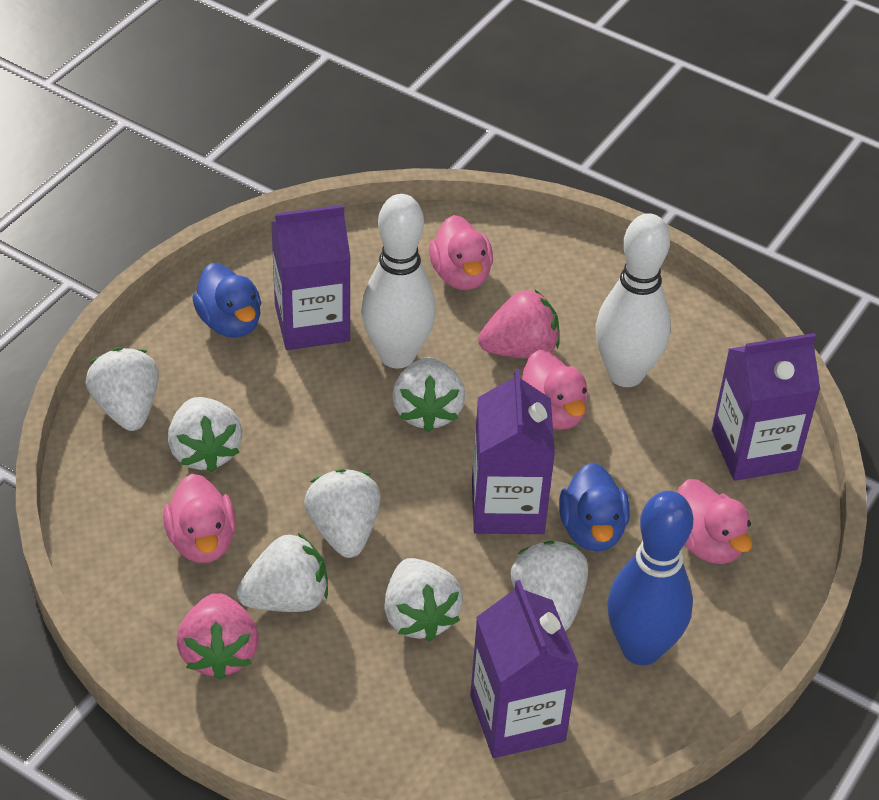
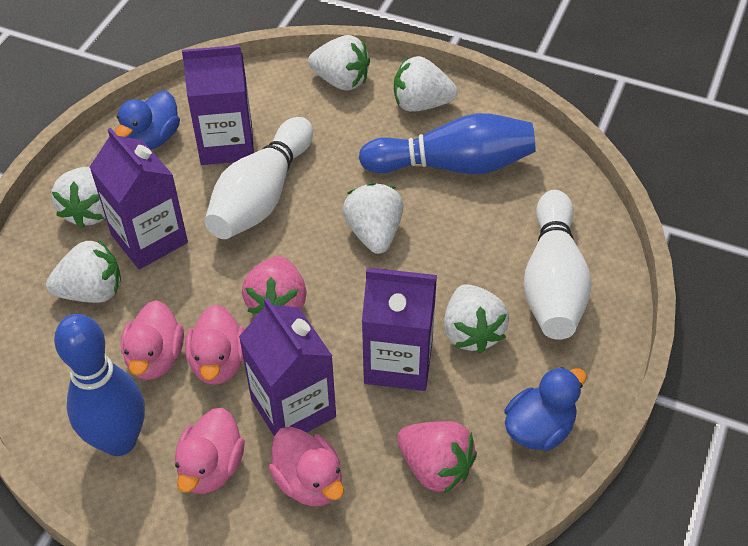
blue bowling pin: 1 -> 2
white strawberry: 7 -> 6

